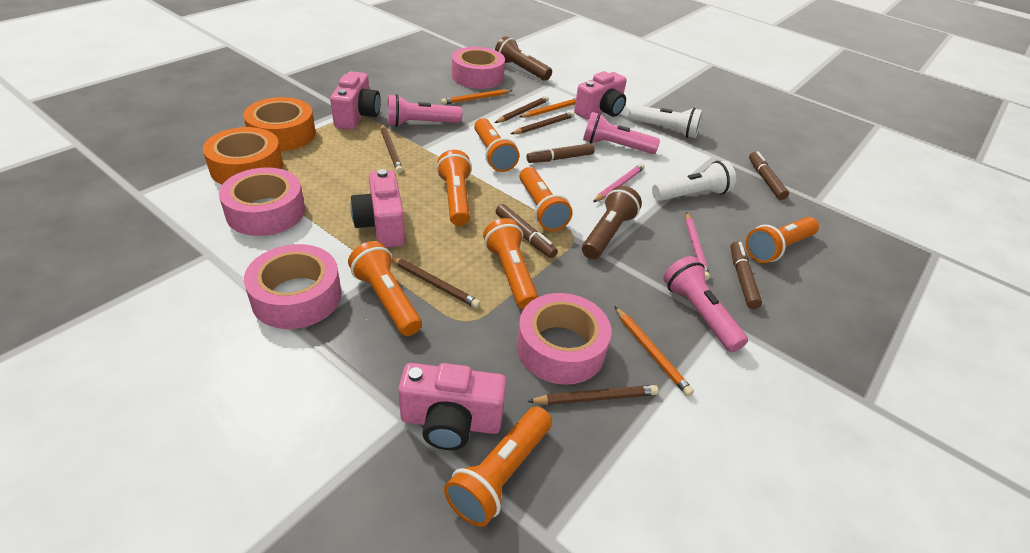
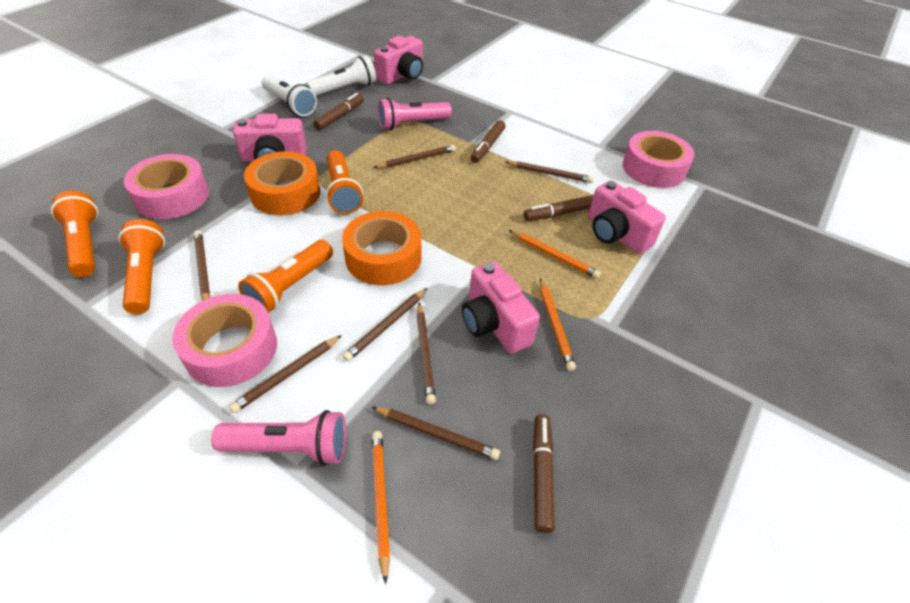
brown flashlight: 2 -> 0
brown pencil: 5 -> 7
orange flashlight: 7 -> 4
pink flashlight: 3 -> 2
pink pencil: 2 -> 0
pink tape: 4 -> 3

